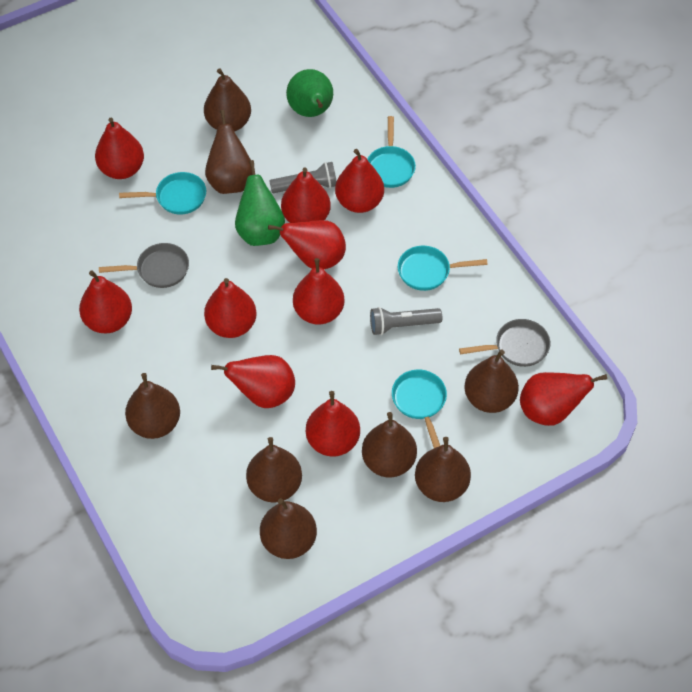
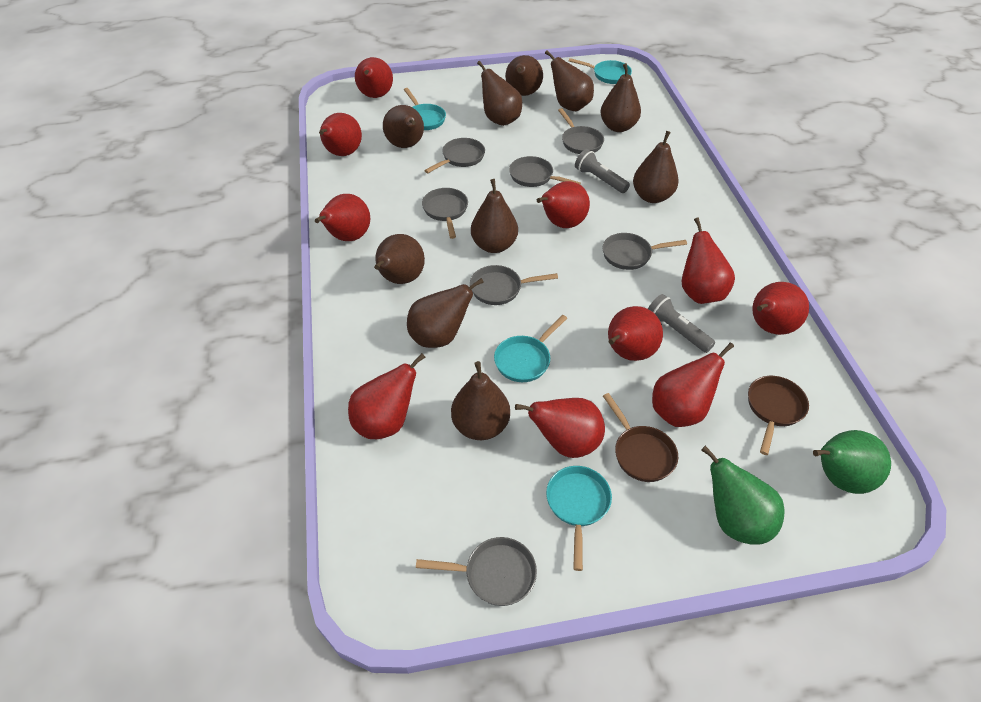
brown pan: 0 -> 2
brown pear: 8 -> 10
grey pan: 2 -> 7

